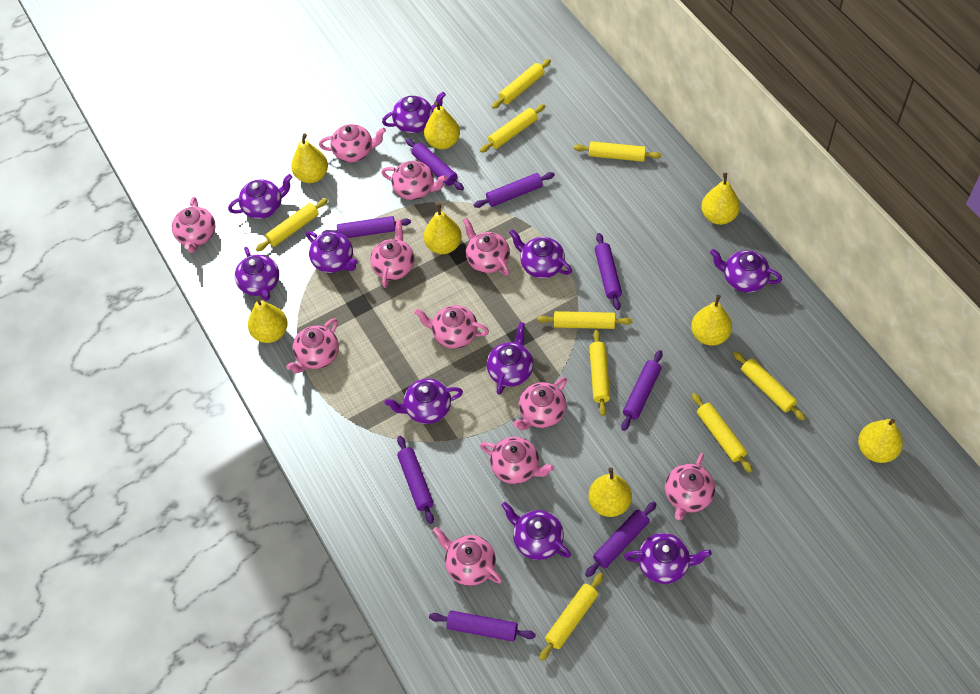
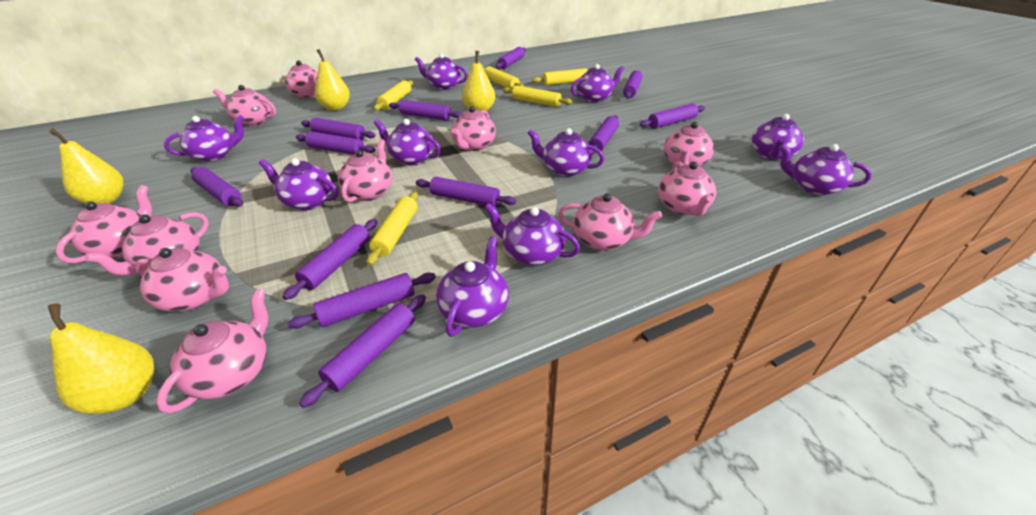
purple rolling pin: 8 -> 12
yellow pear: 8 -> 4
yellow rolling pin: 9 -> 5

